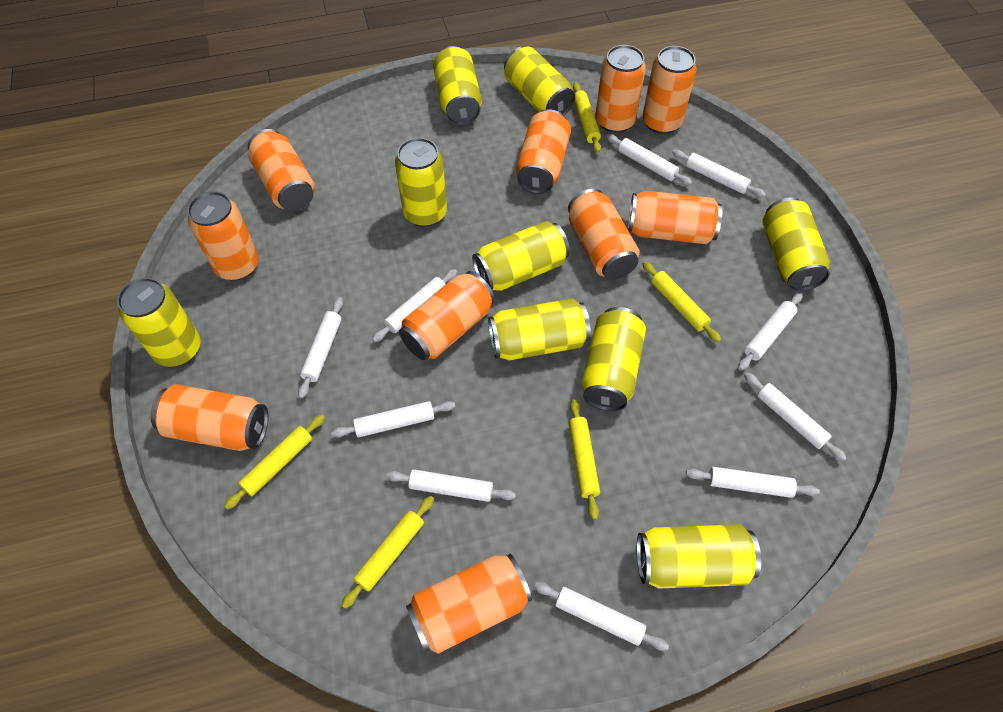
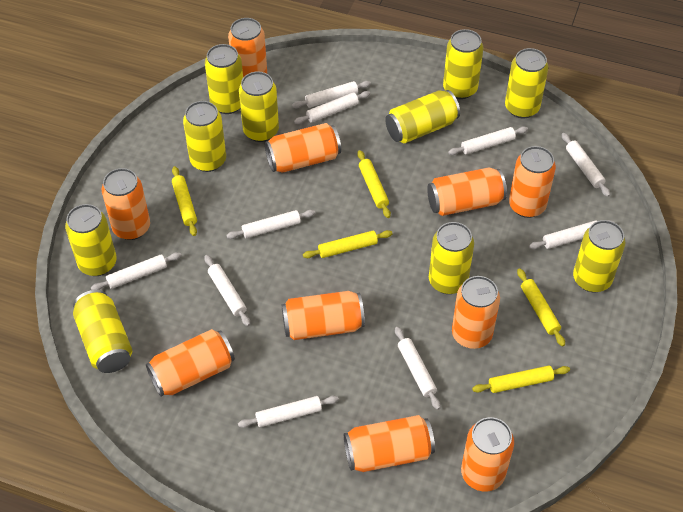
yellow can: 9 -> 10

